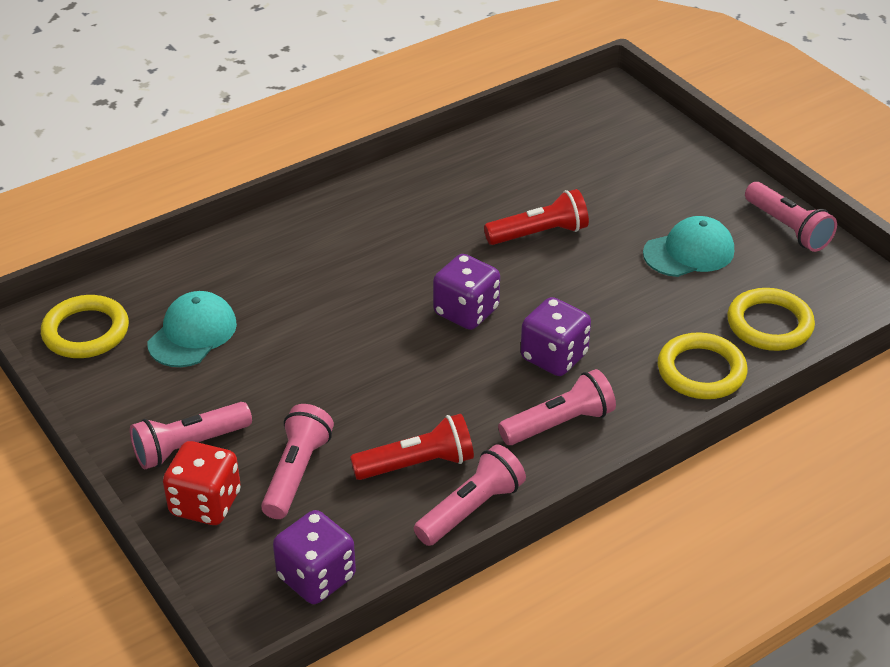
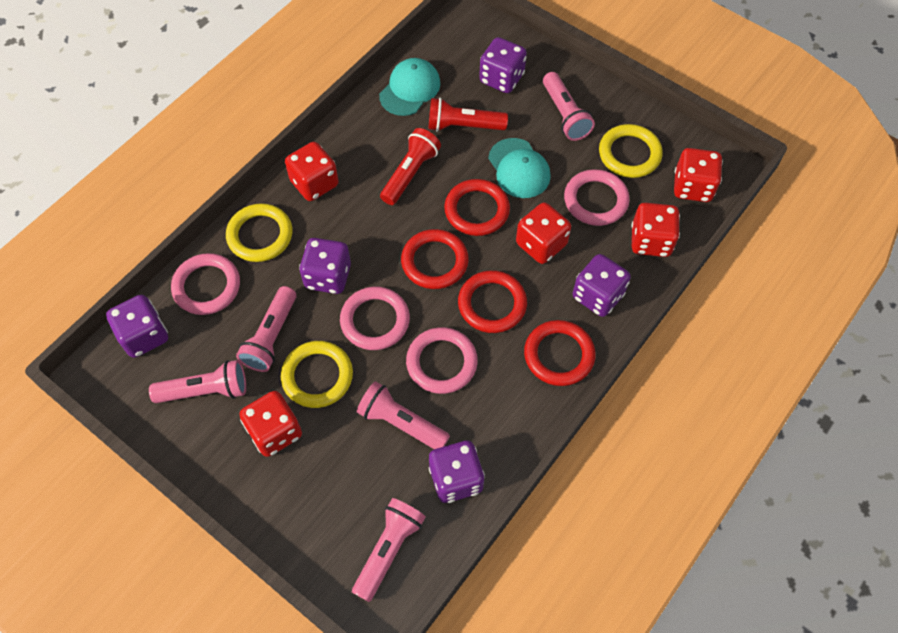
pink ring: 0 -> 4
purple dice: 3 -> 5
red dice: 1 -> 5
red ring: 0 -> 4

